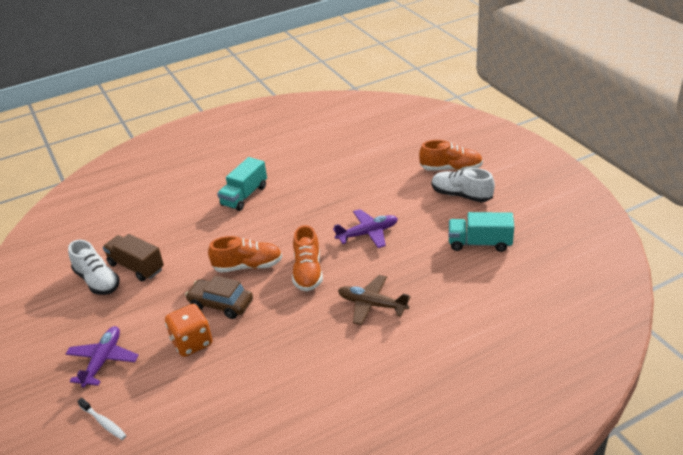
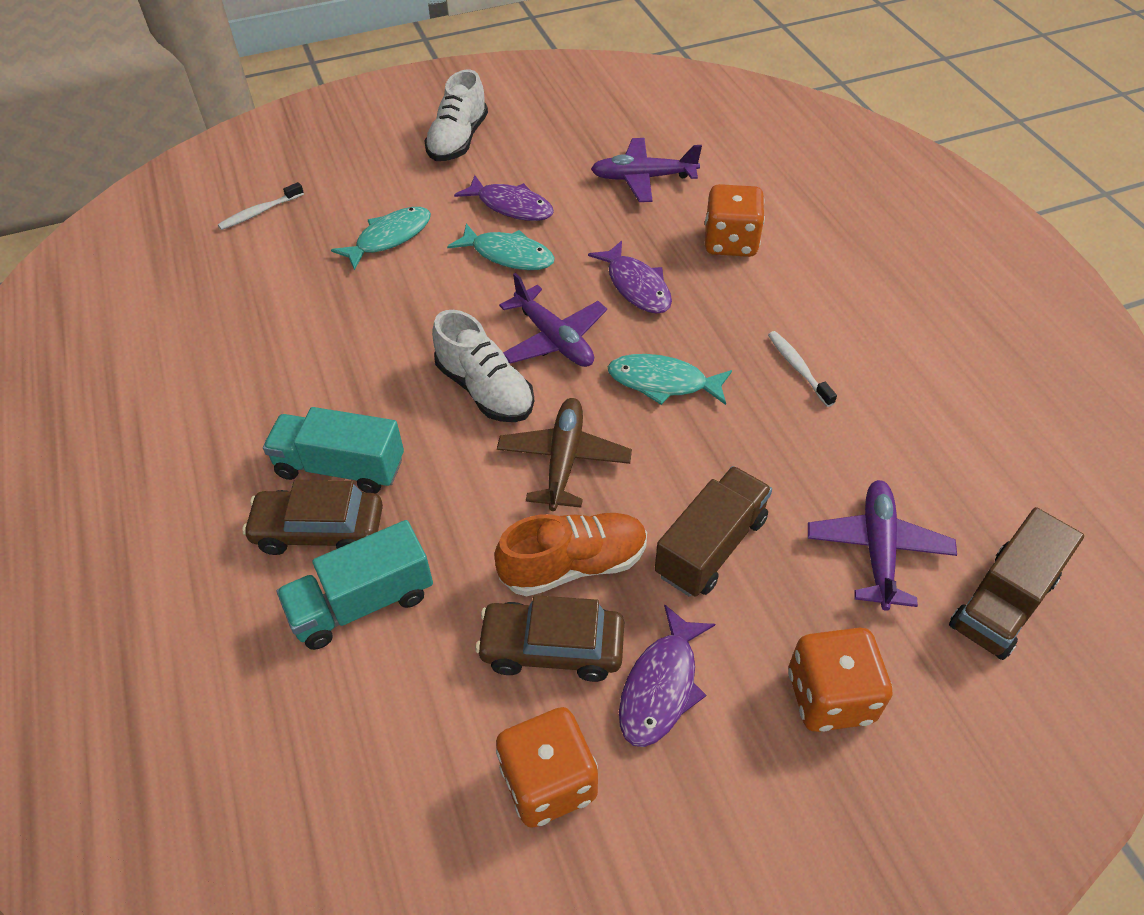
brown car: 1 -> 2
brown truck: 1 -> 2
orange dice: 1 -> 3
orange shoe: 3 -> 1
purple fish: 0 -> 3
purple plane: 2 -> 3
turquoise fish: 0 -> 3
white toothbrush: 1 -> 2

